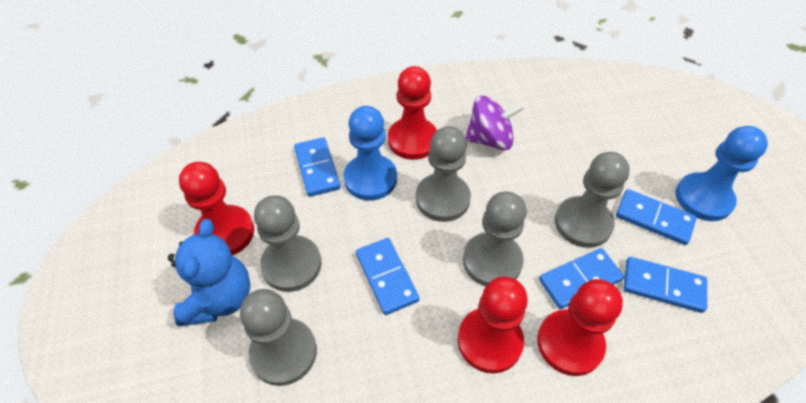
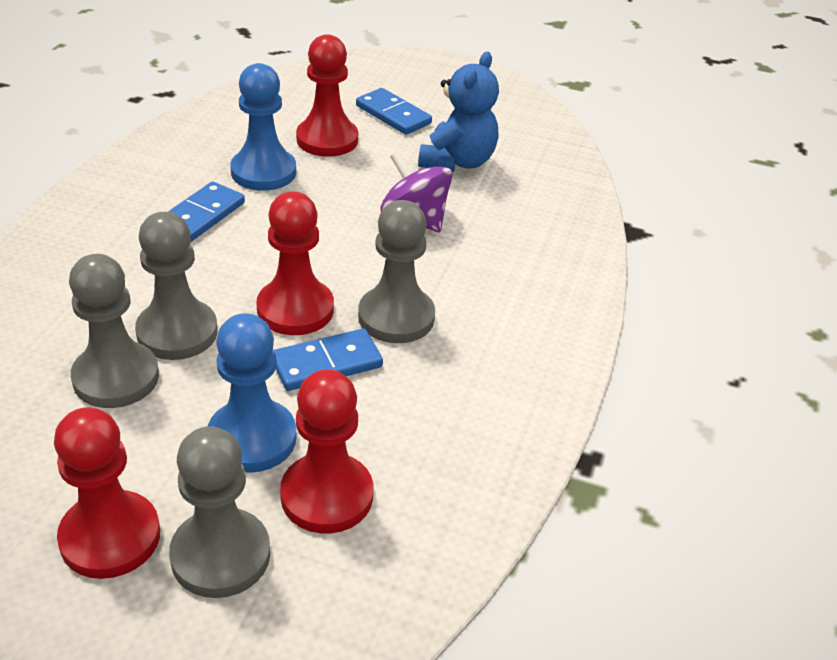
blue domino: 5 -> 3
grey pawn: 5 -> 4

